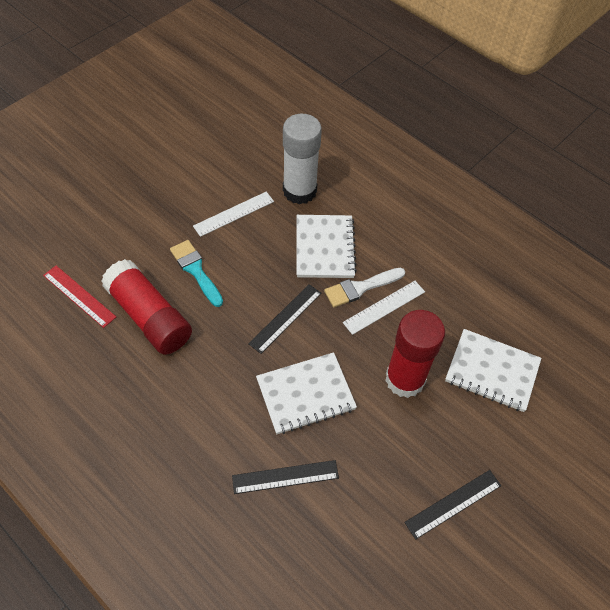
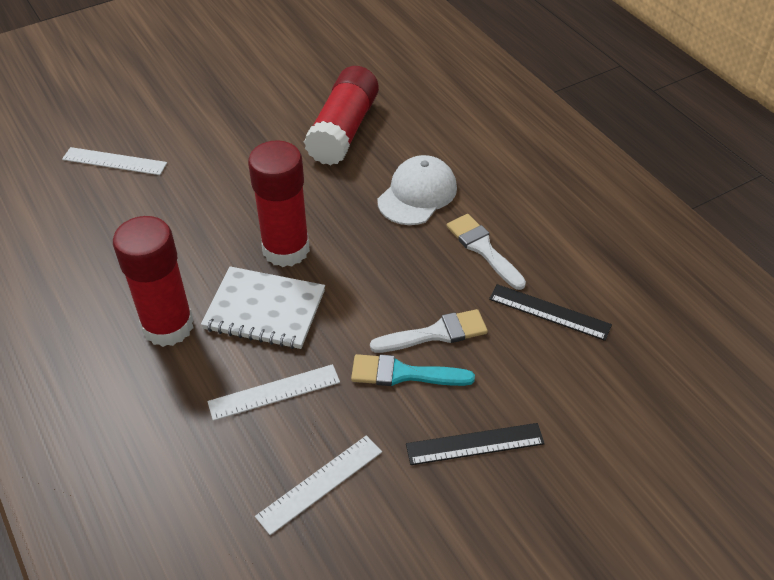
black ruler: 3 -> 2
red glue stick: 2 -> 3
red ruler: 1 -> 0
white brush: 1 -> 2
white cap: 0 -> 1
white glue stick: 1 -> 0
white notebook: 3 -> 1
white ruler: 2 -> 3

